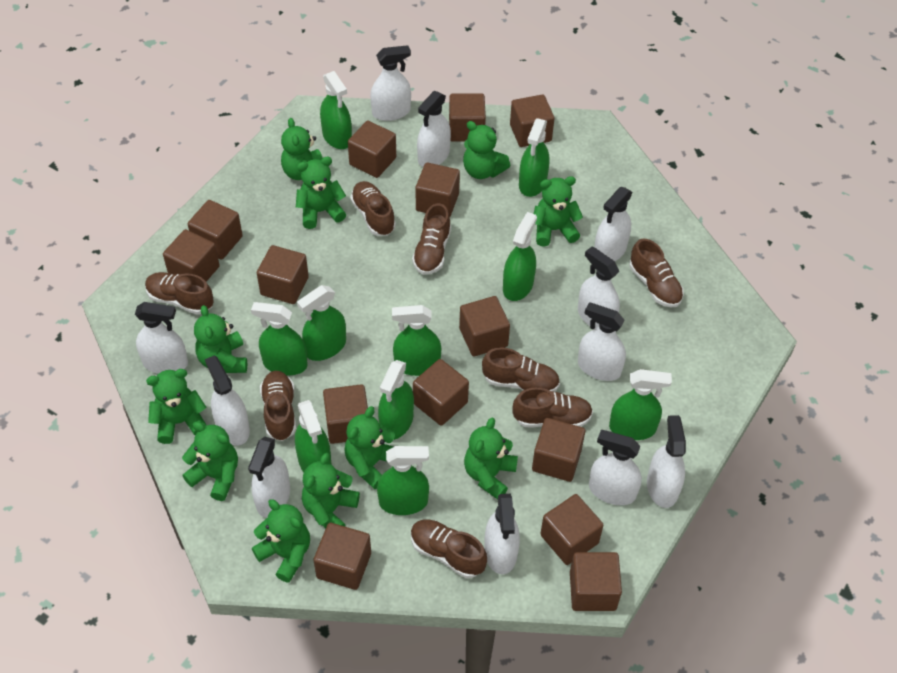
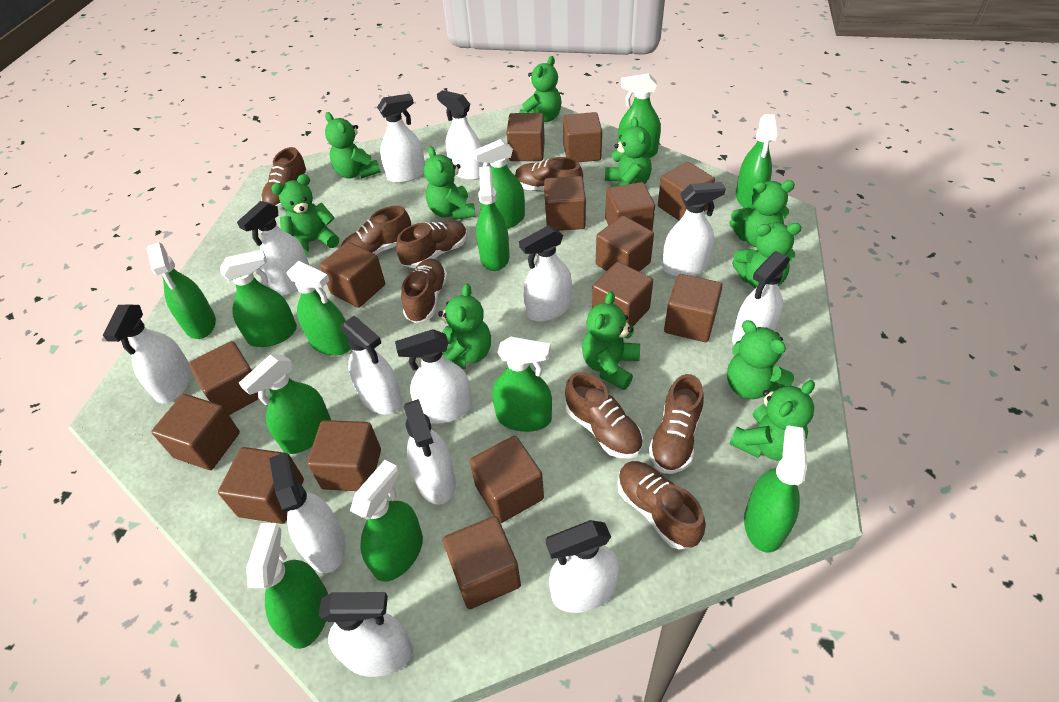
brown cube: 14 -> 15
green spray bottle: 10 -> 12
white spray bottle: 11 -> 13

